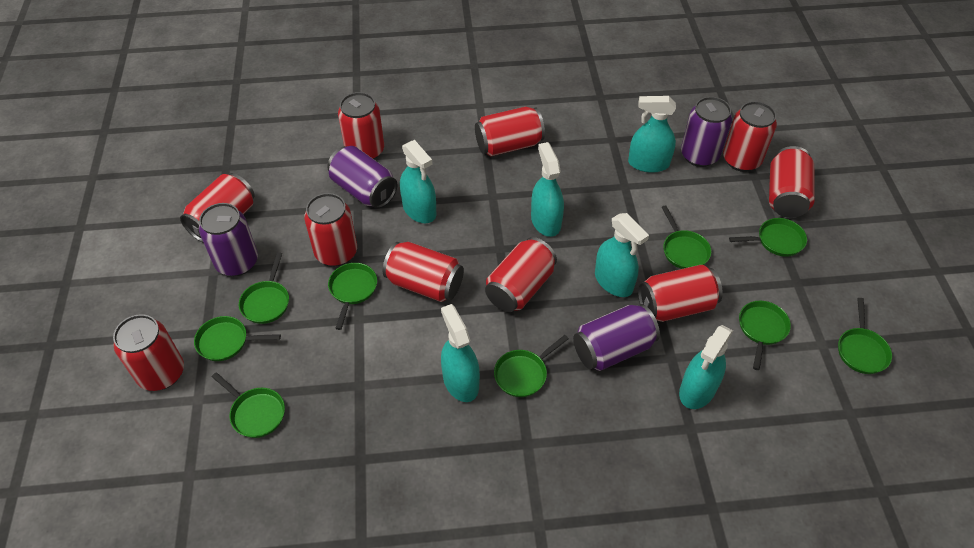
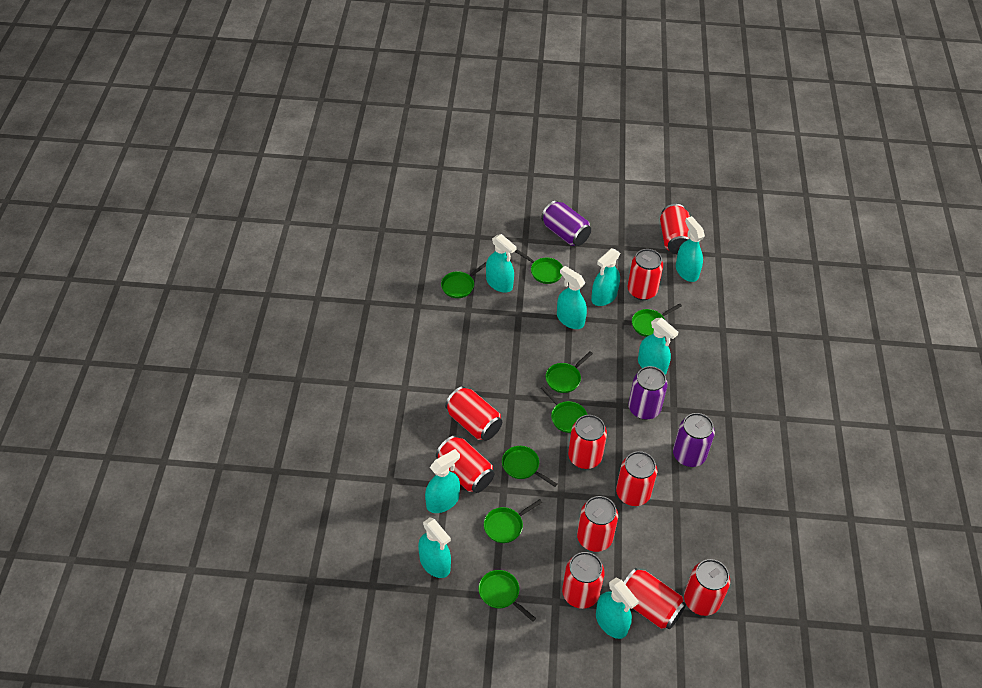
green pan: 9 -> 8
purple can: 4 -> 3
turquoise spray bottle: 6 -> 8

